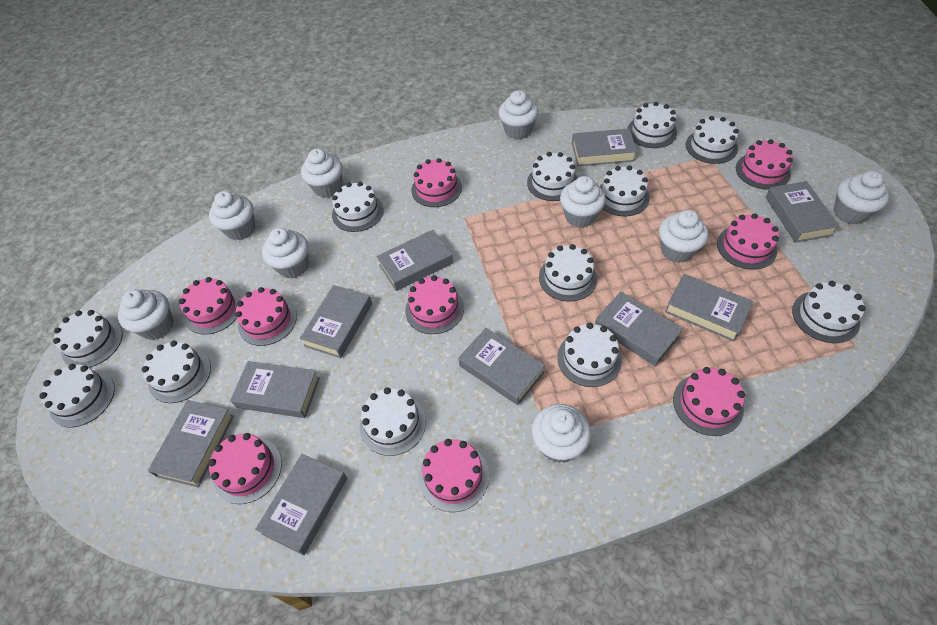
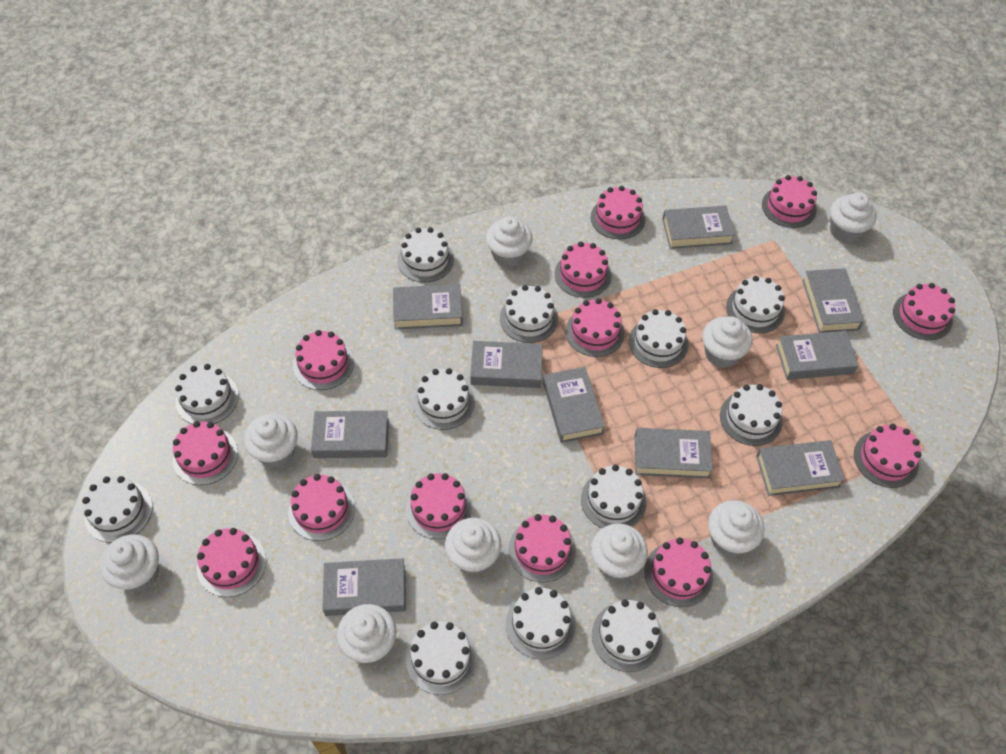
pink cake: 9 -> 13

